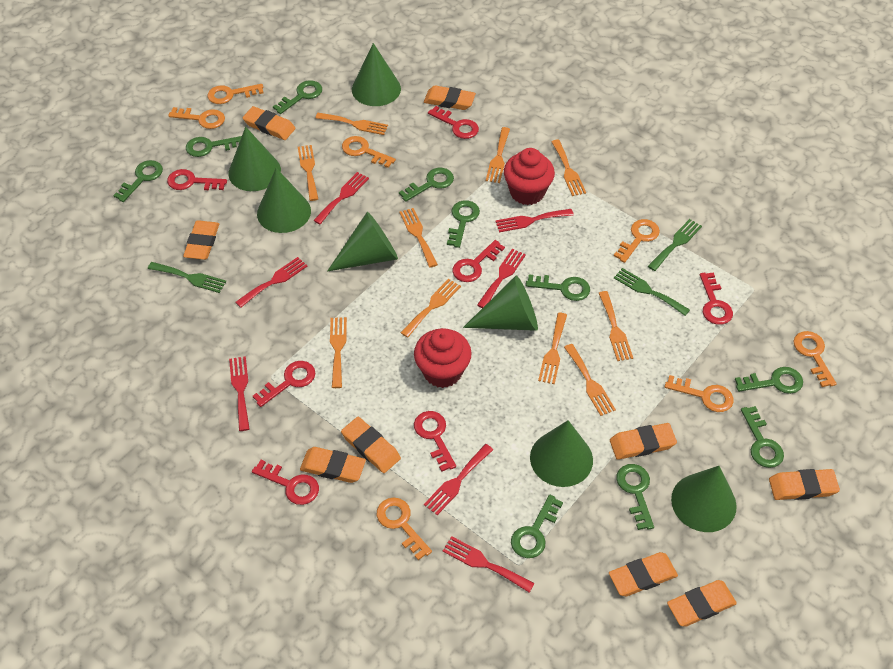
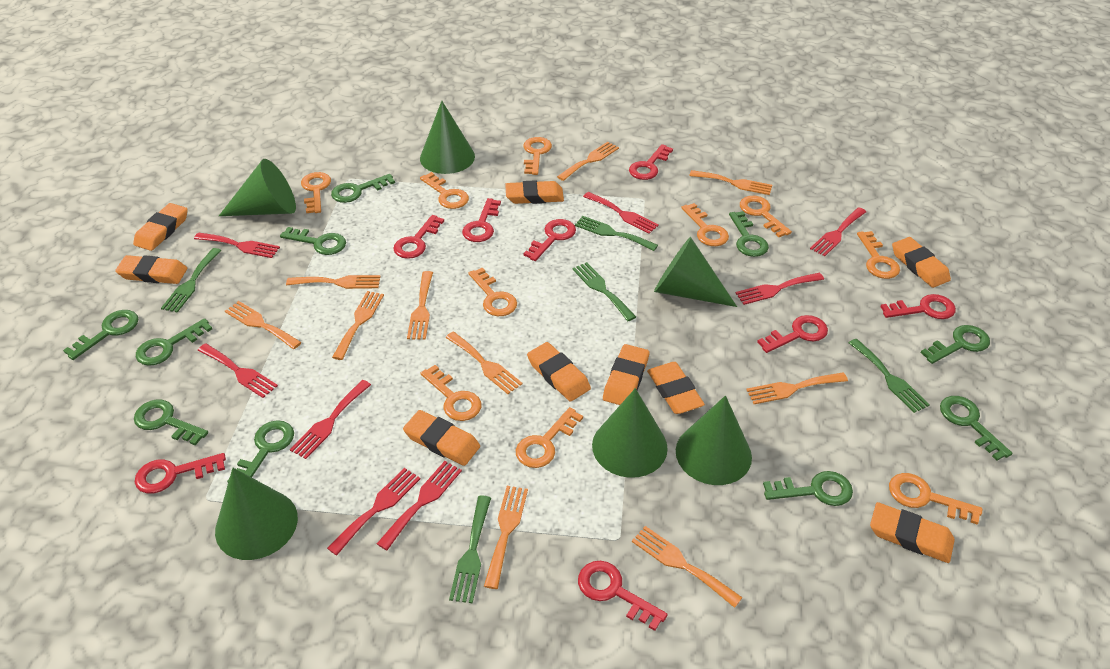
green cone: 7 -> 6
green fork: 3 -> 5
orange key: 7 -> 10
red cupcake: 2 -> 0
red fork: 7 -> 8
red key: 7 -> 8

